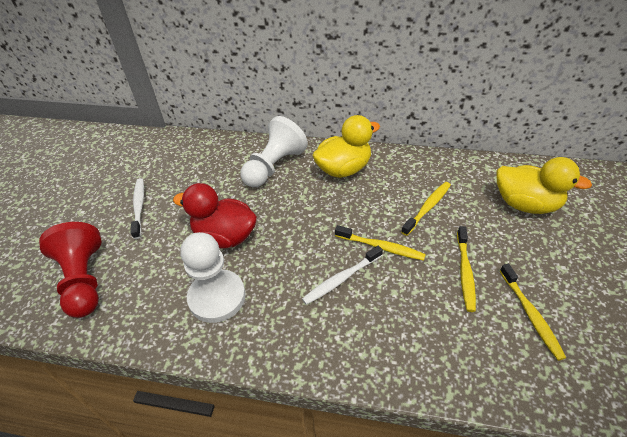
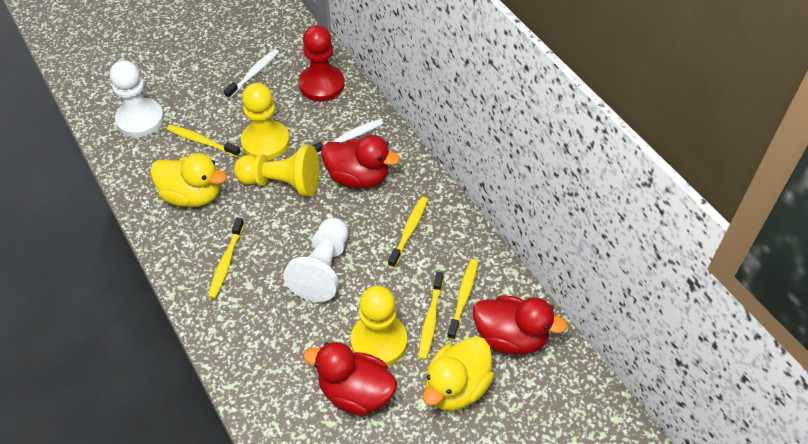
red duck: 1 -> 3
yellow pawn: 0 -> 3
yellow toothbrush: 4 -> 5

